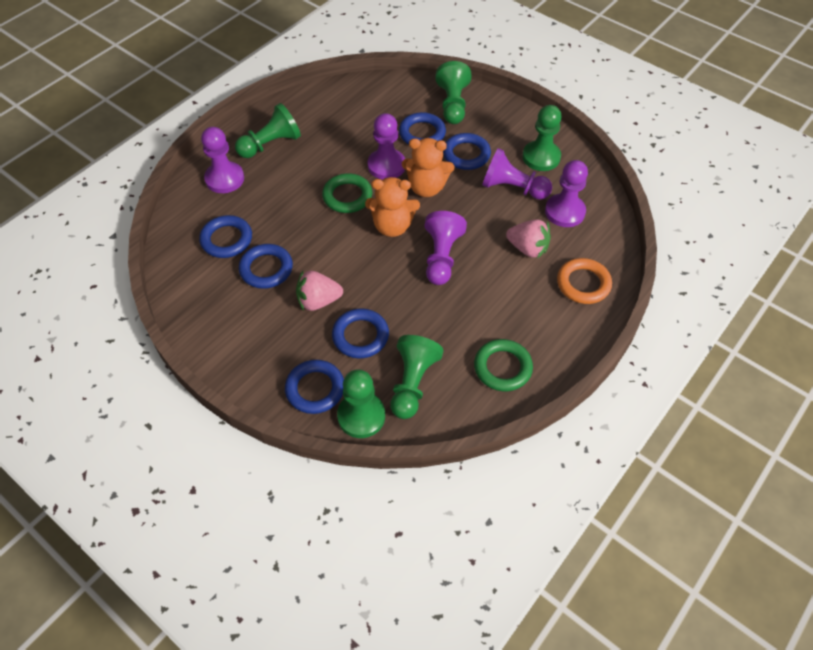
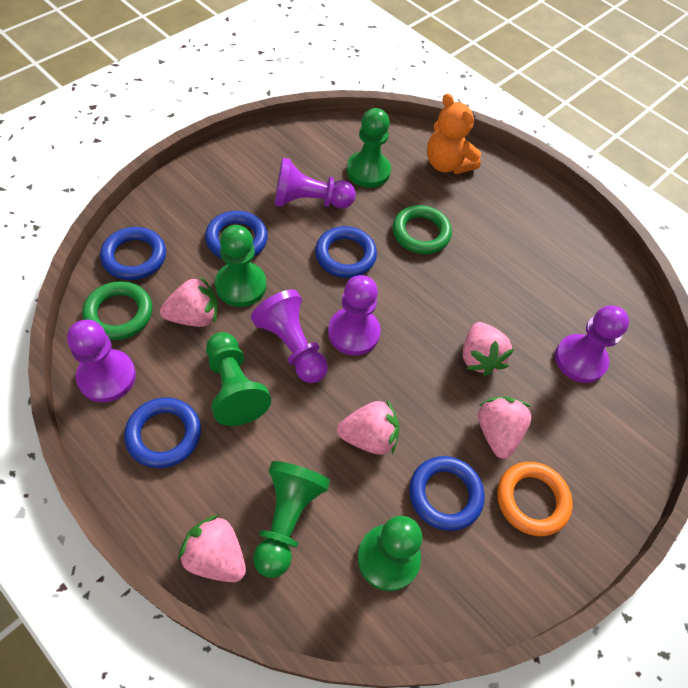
blue ring: 6 -> 5
orange teddy bear: 2 -> 1
pink strawberry: 2 -> 5

